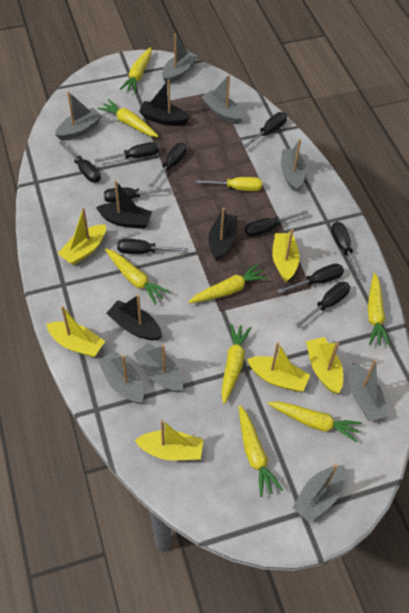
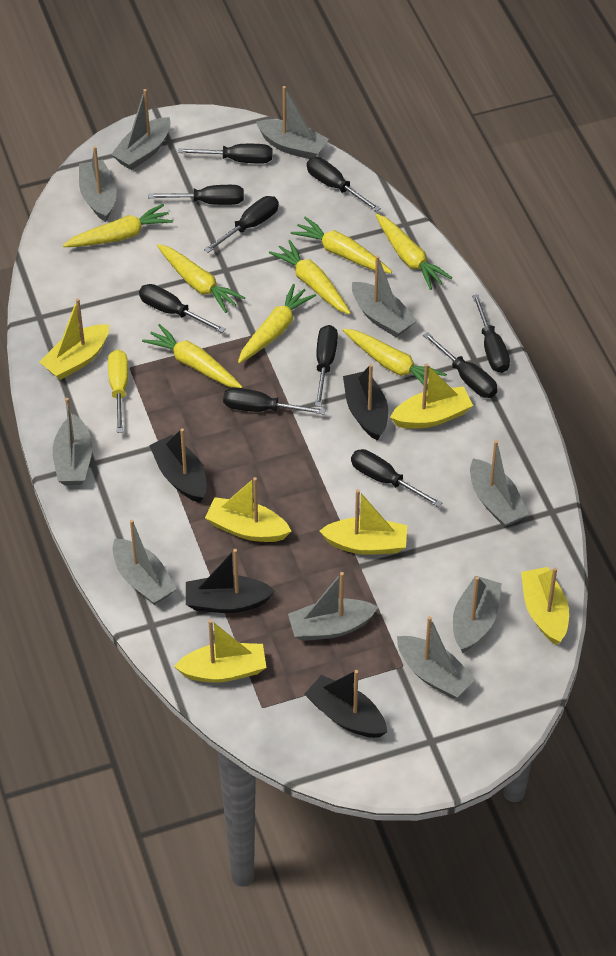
grey boat: 8 -> 10

